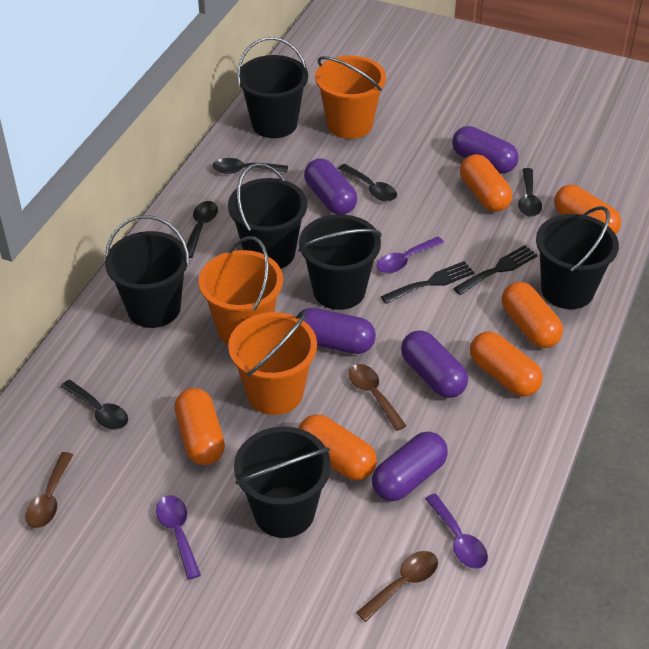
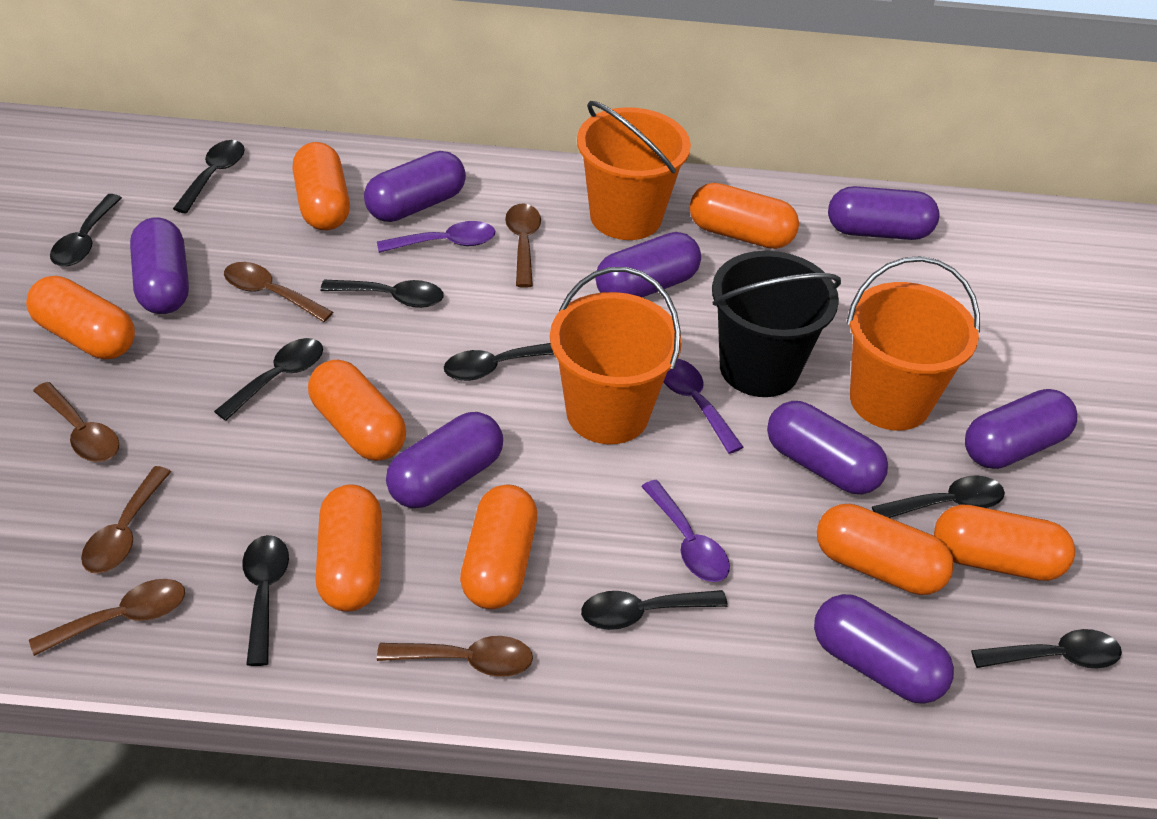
black bucket: 6 -> 1
black fork: 2 -> 0
black spoon: 5 -> 9
brown spoon: 3 -> 6
orange capsule: 6 -> 8
purple capsule: 5 -> 8

